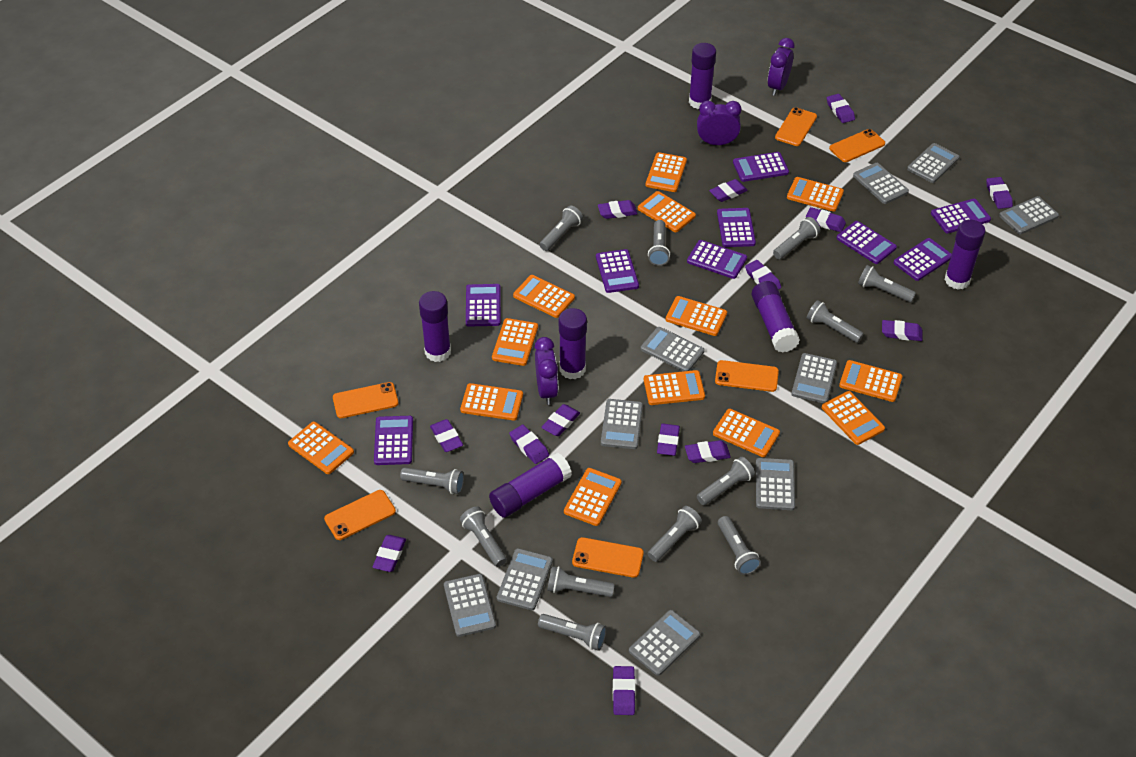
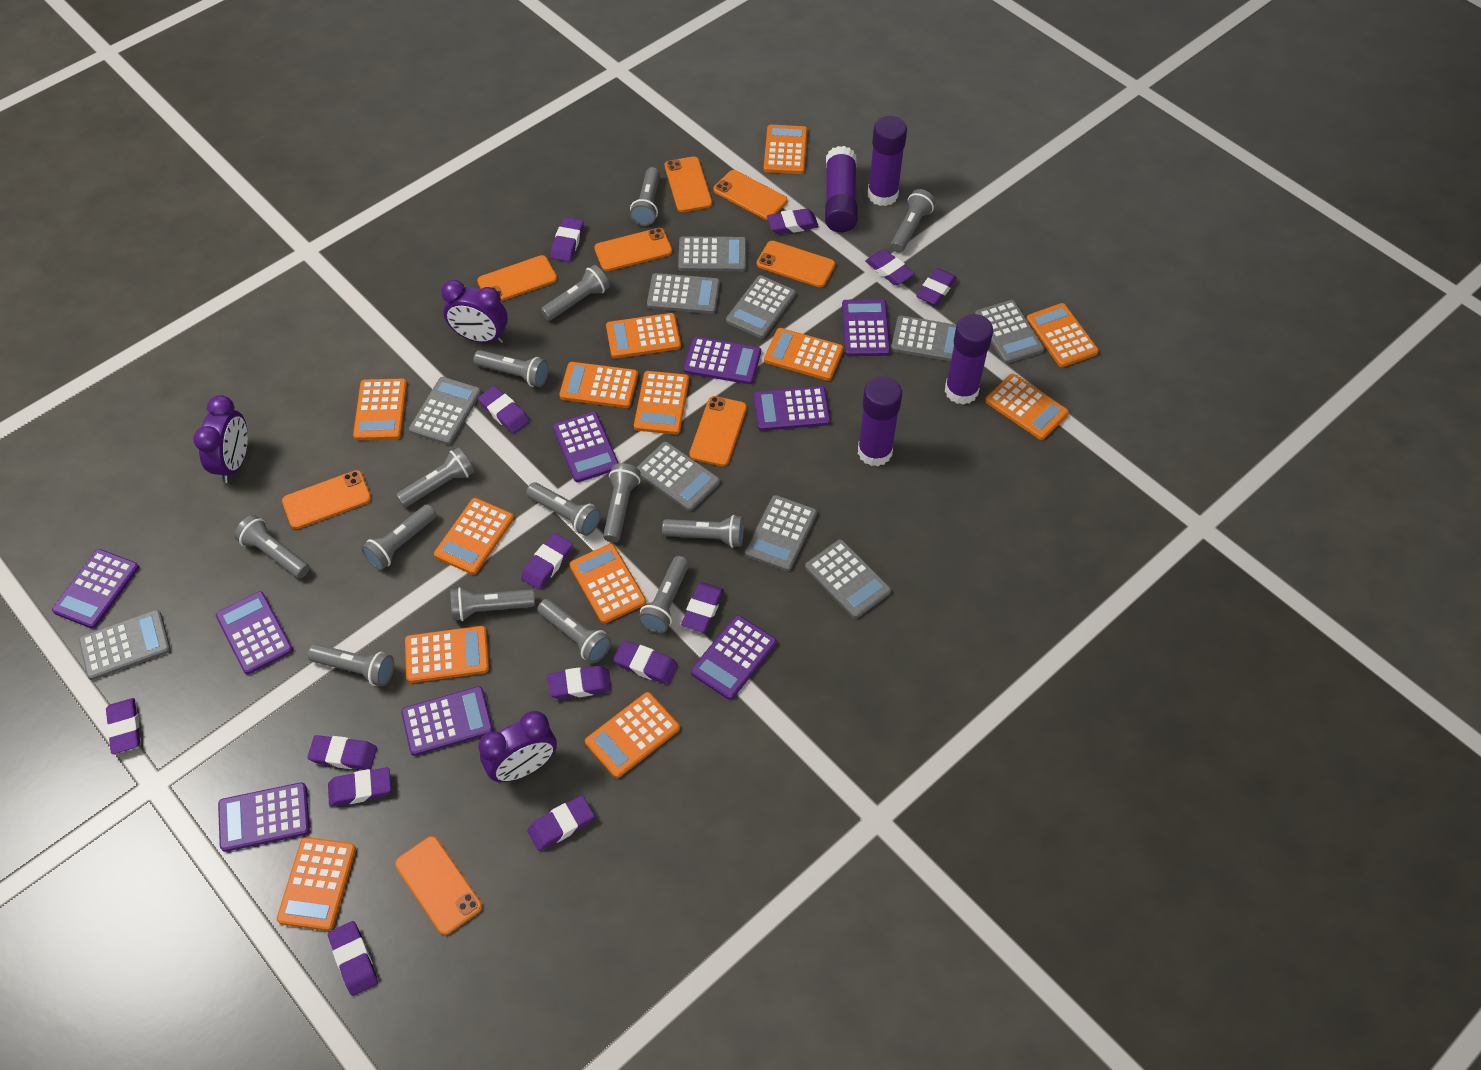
grey flashlight: 12 -> 14
orange phone: 6 -> 8
purple glue stick: 6 -> 4

